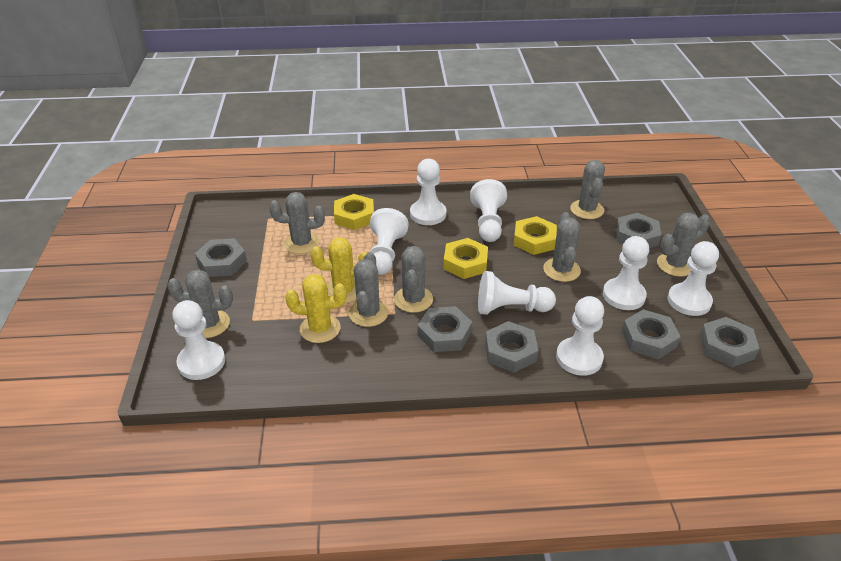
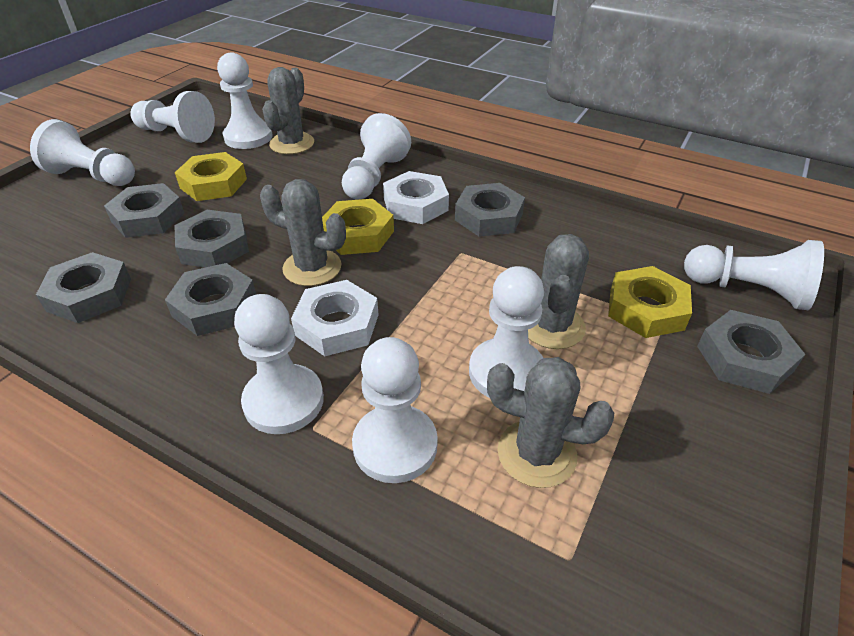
grey cactus: 7 -> 4
white nut: 0 -> 2
yellow cactus: 2 -> 0

